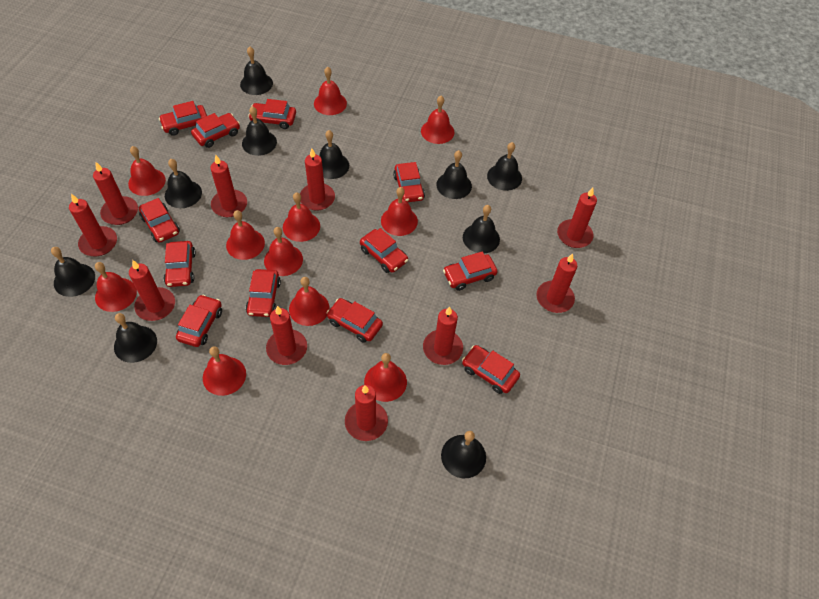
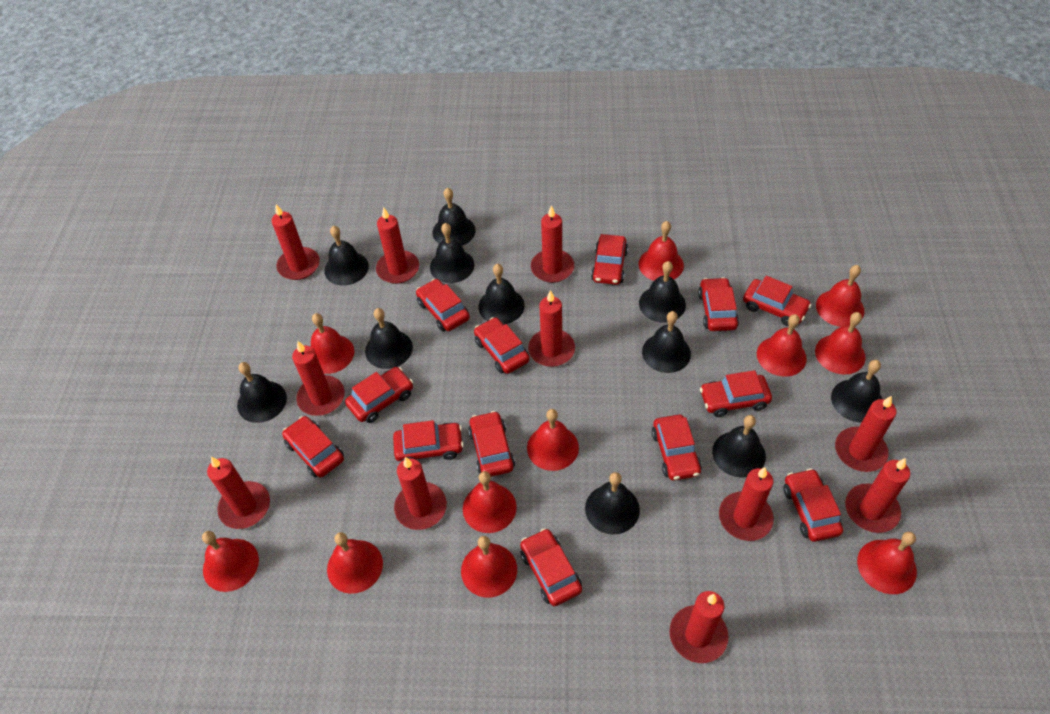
black bell: 10 -> 11
red candle: 10 -> 11
red car: 12 -> 13

